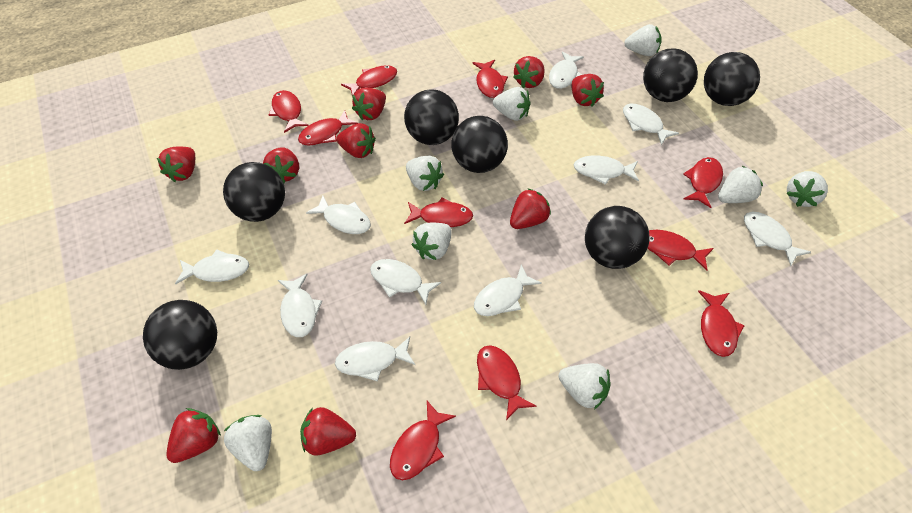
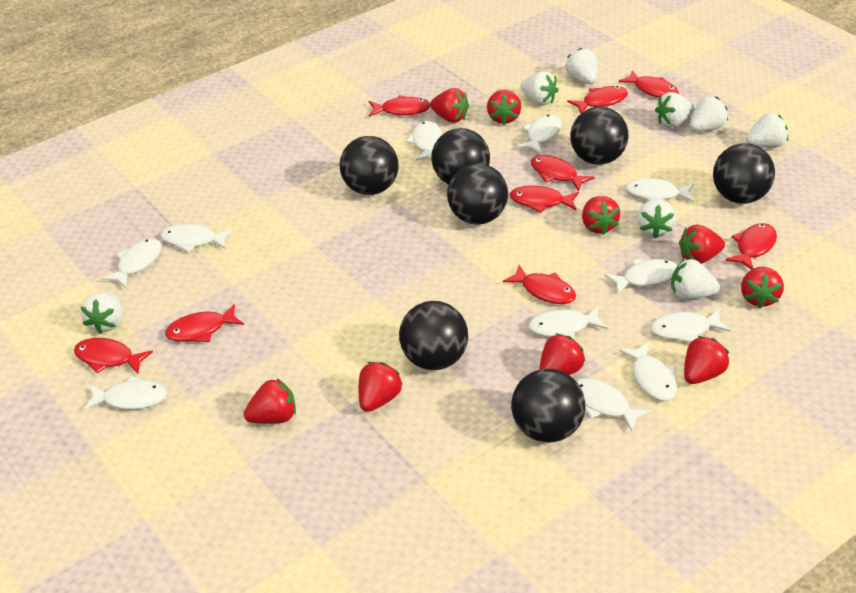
red fish: 10 -> 9
white fish: 10 -> 11

